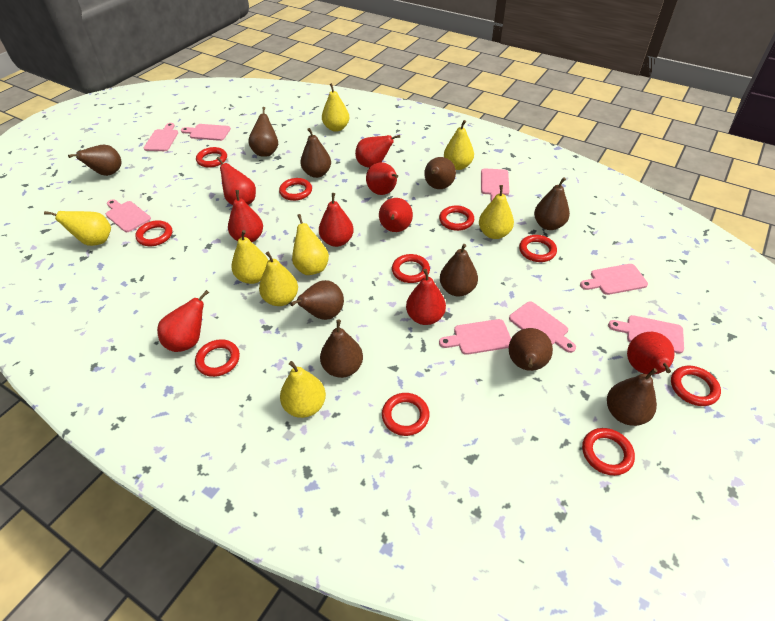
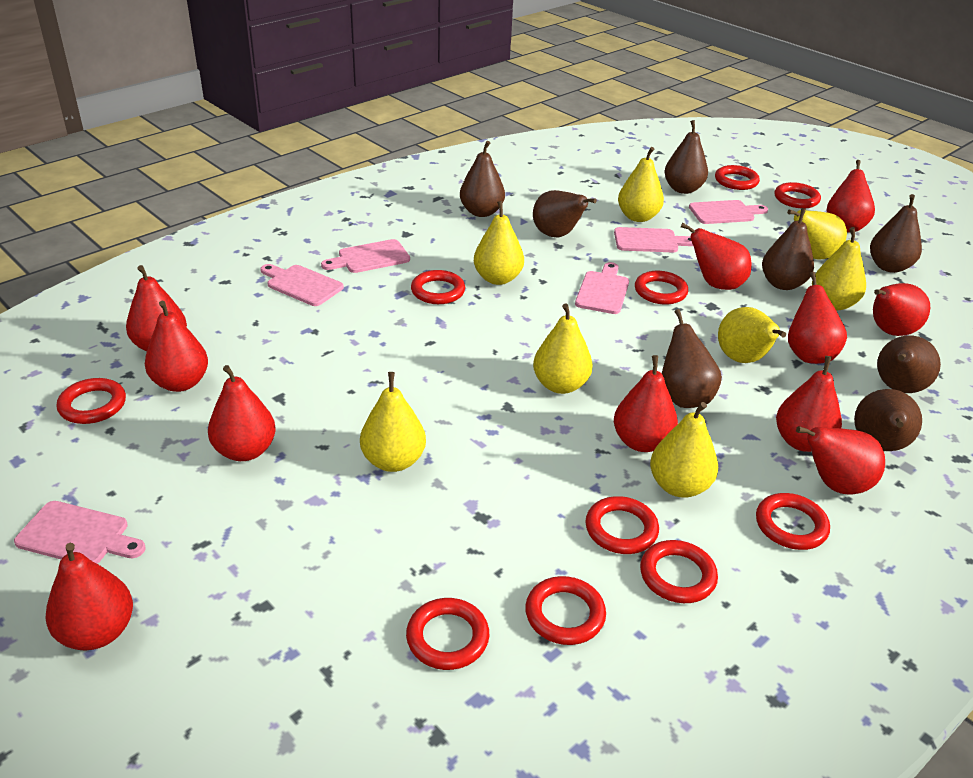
brown pear: 10 -> 8
pink cutting board: 8 -> 6
red pear: 9 -> 11

